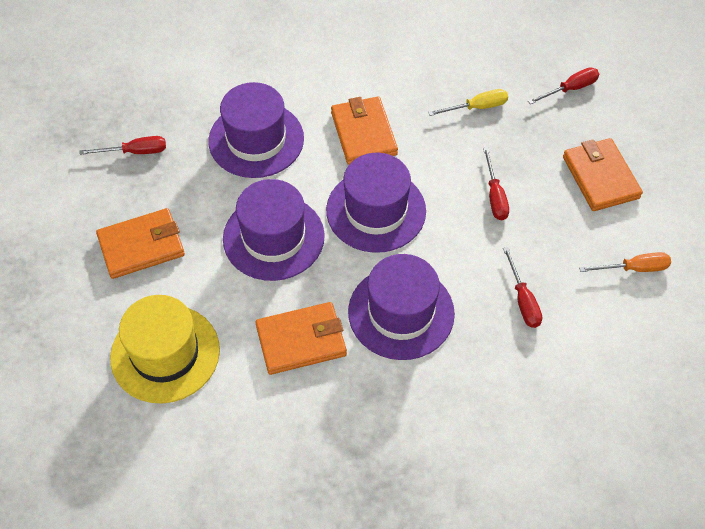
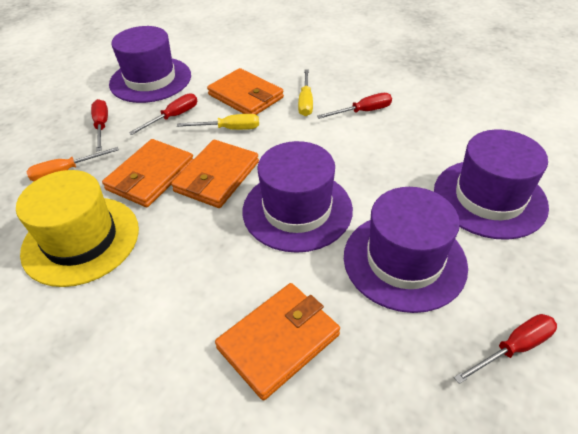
yellow screwdriver: 1 -> 2

